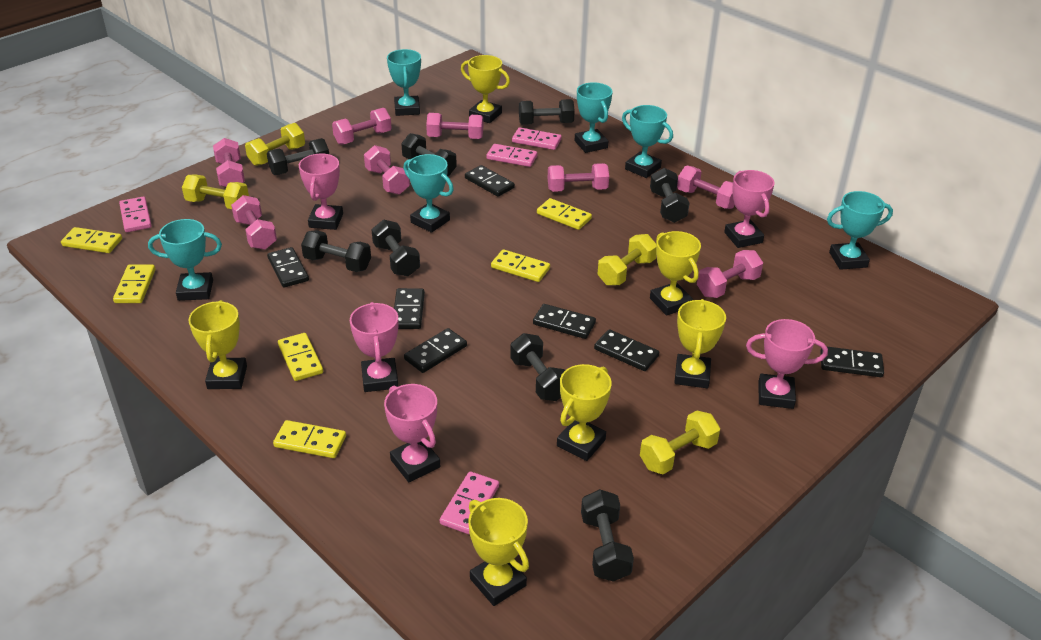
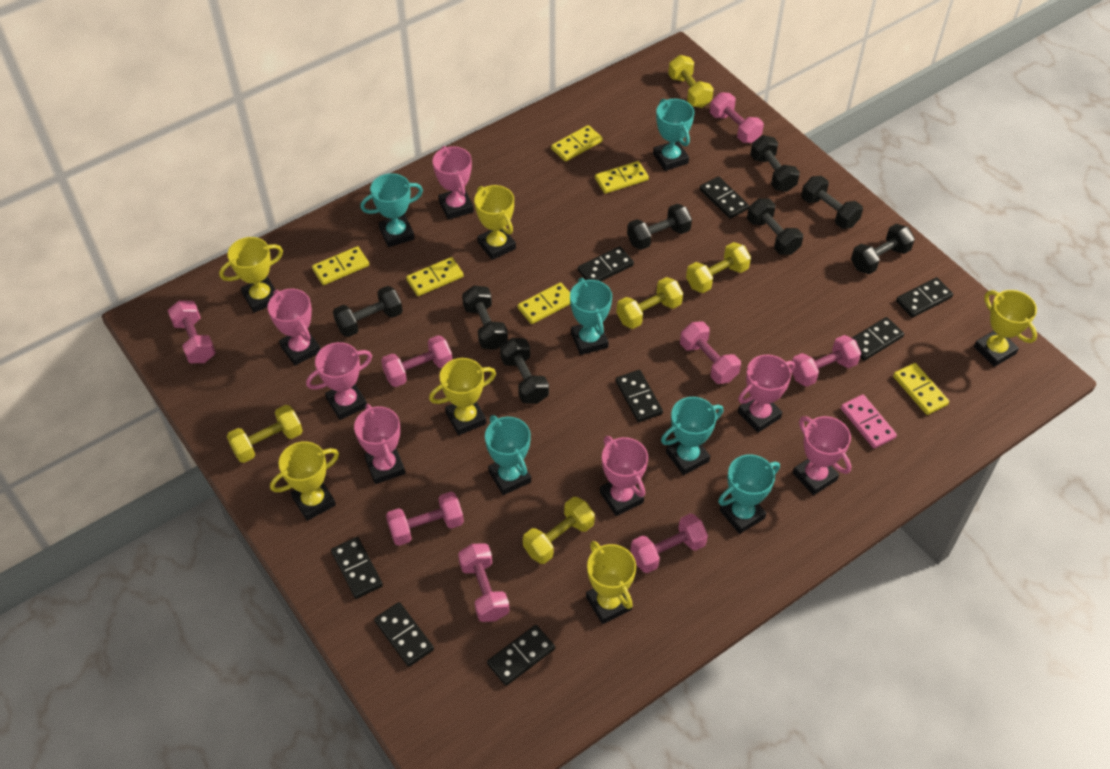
black domino: 7 -> 8
pink domino: 4 -> 1
pink trophy: 5 -> 7
yellow dumbbell: 4 -> 5

